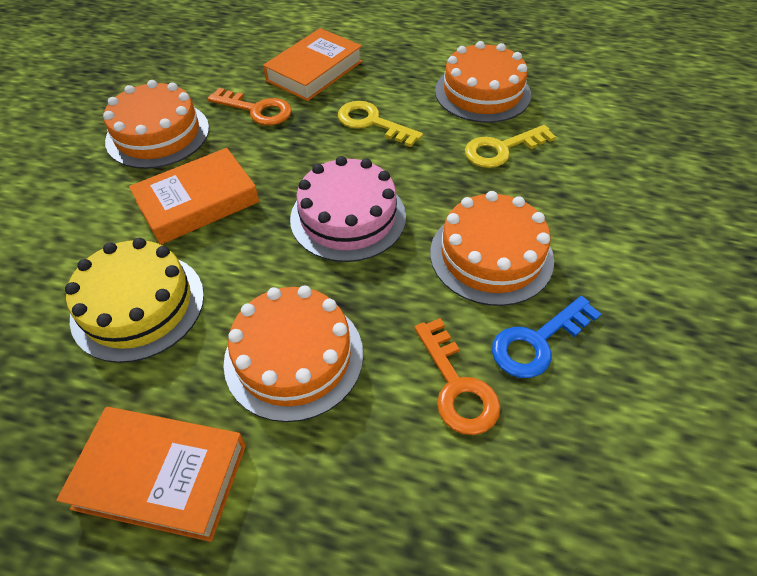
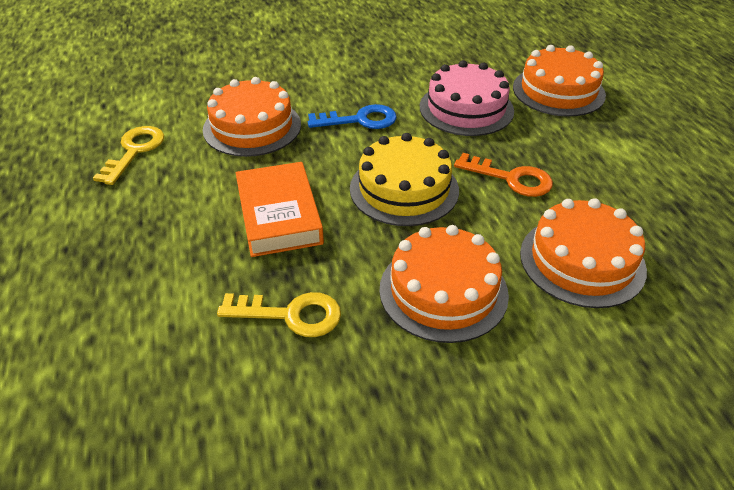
orange book: 3 -> 1
orange key: 2 -> 1

